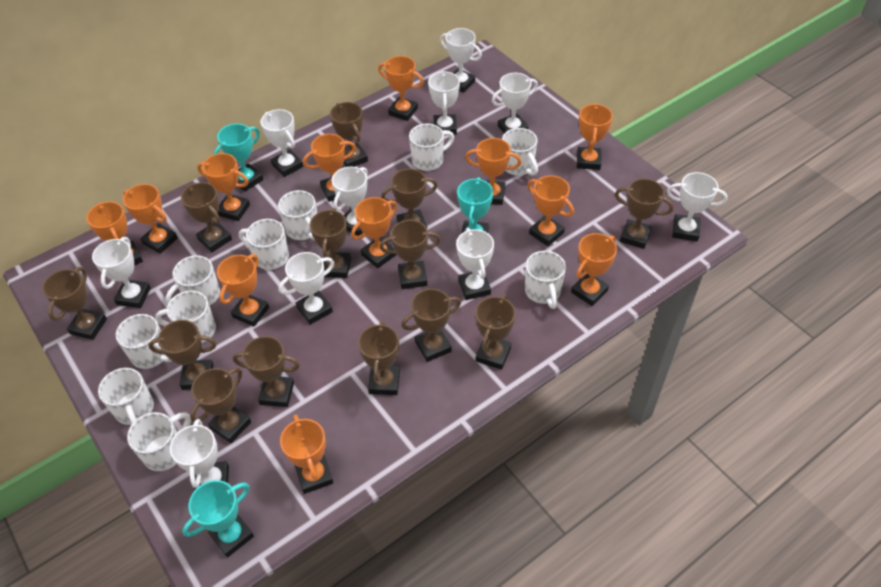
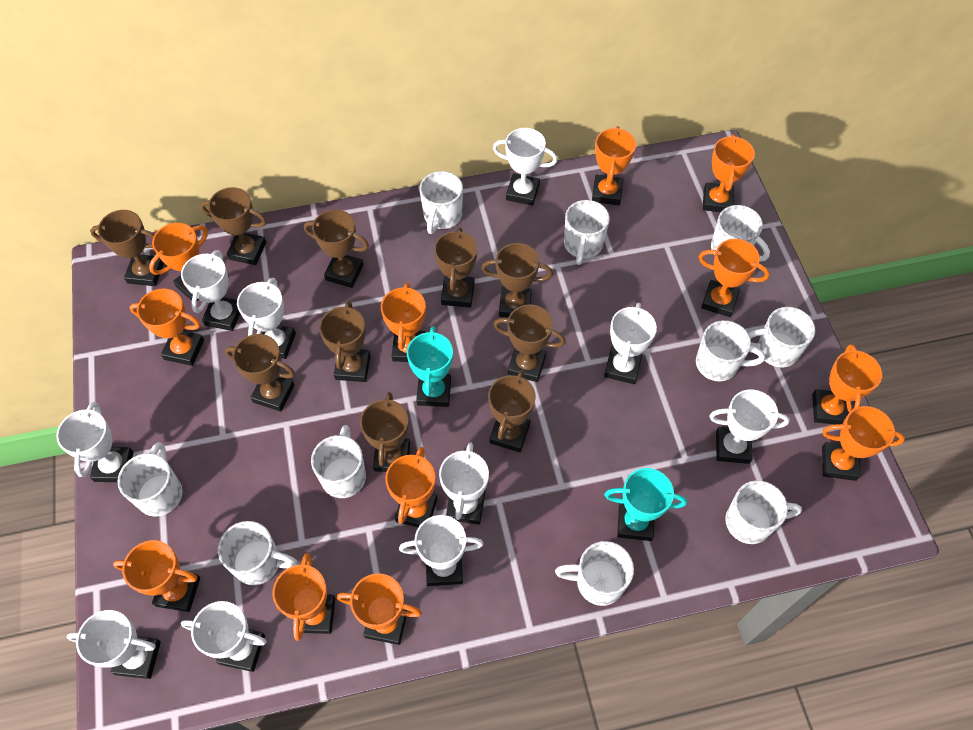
brown trophy: 13 -> 10
turquoise trophy: 3 -> 2

